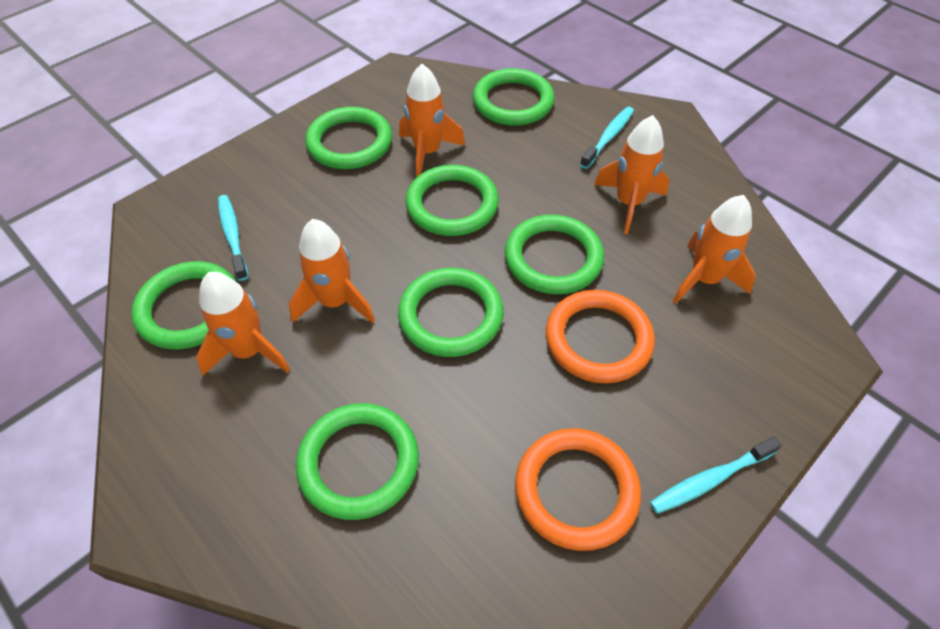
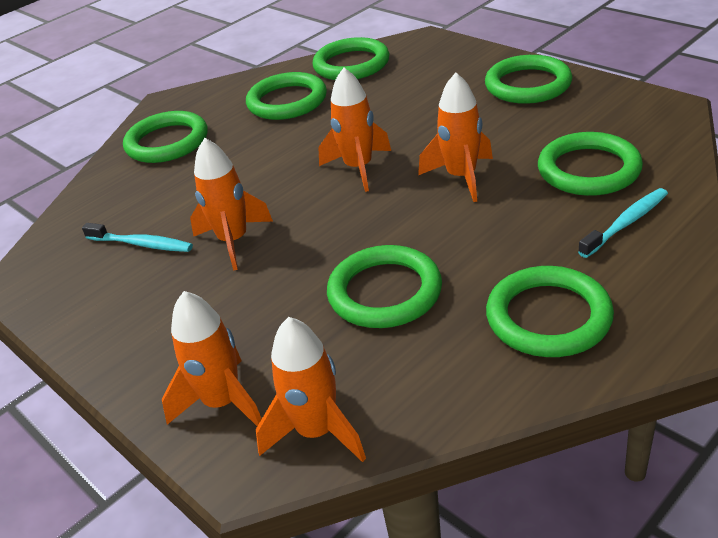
orange ring: 2 -> 0
turquoise toothbrush: 3 -> 2

